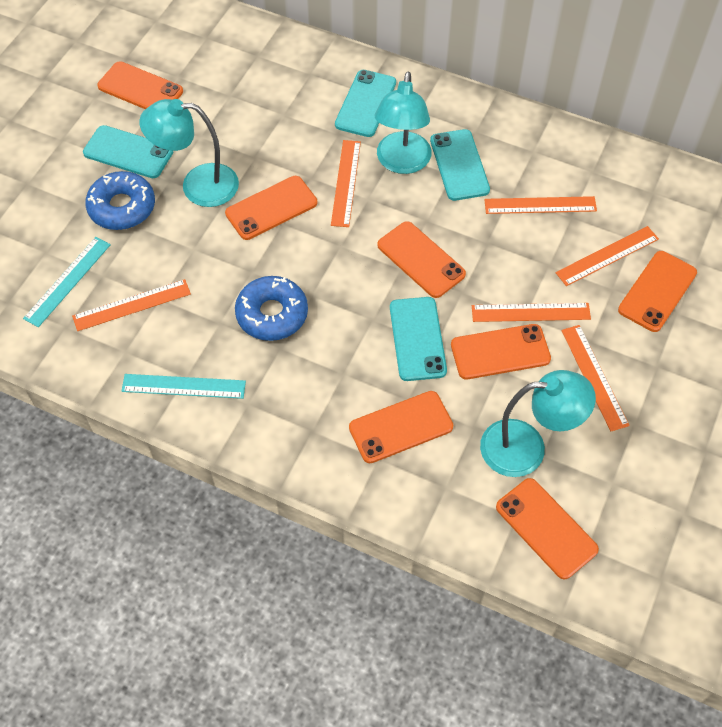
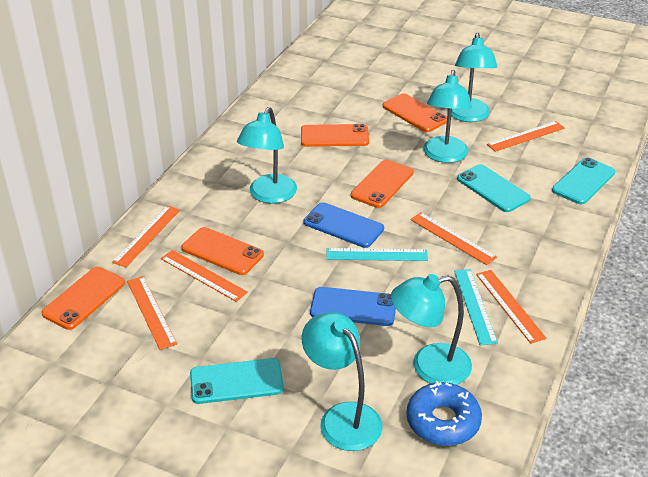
blue donut: 2 -> 1
blue phone: 0 -> 2
orange phone: 7 -> 5
turquoise lamp: 3 -> 5
turquoise phone: 4 -> 3

